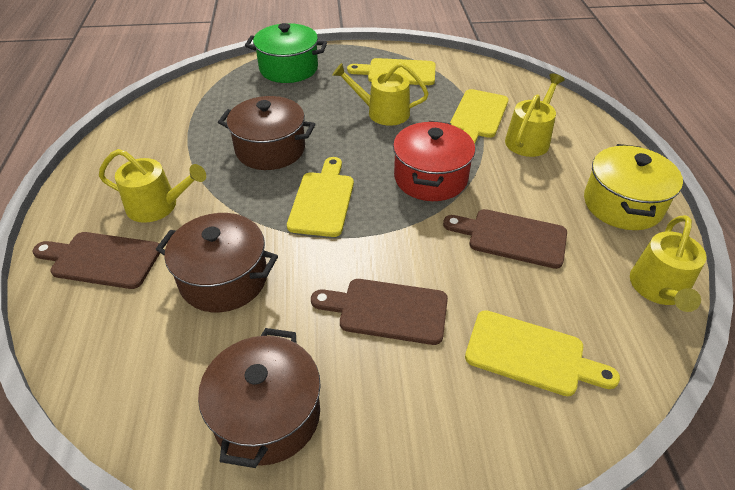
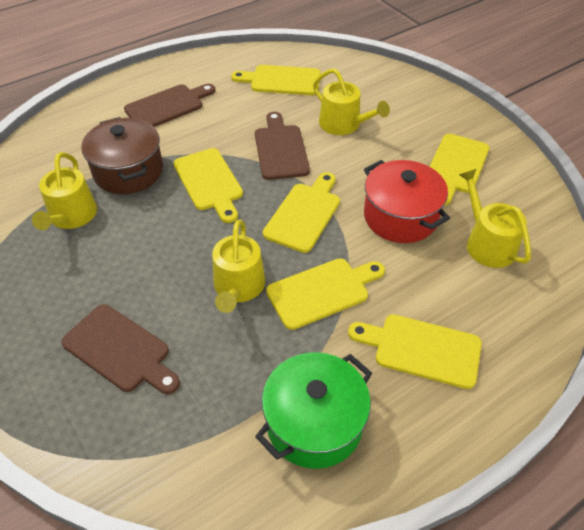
brown pot: 3 -> 1
yellow cutting board: 4 -> 6
yellow pot: 1 -> 0

